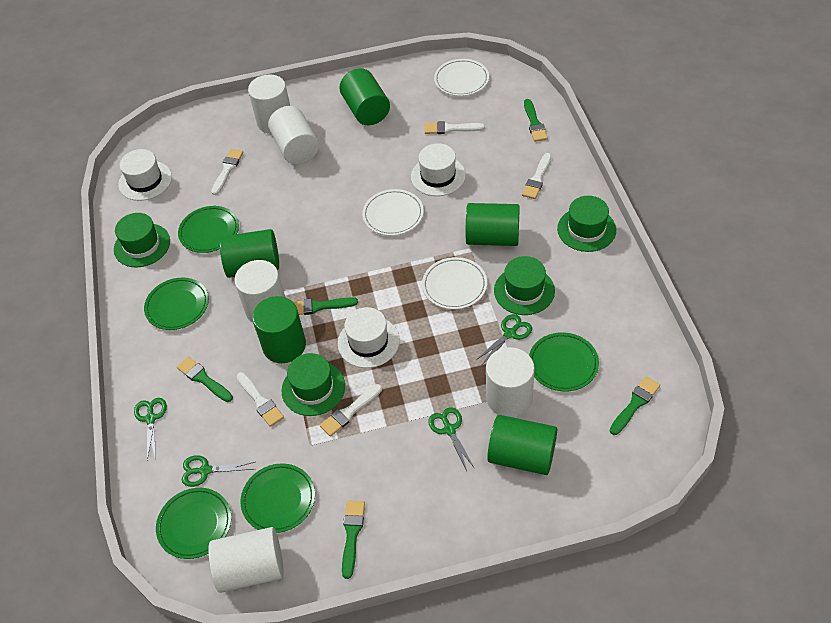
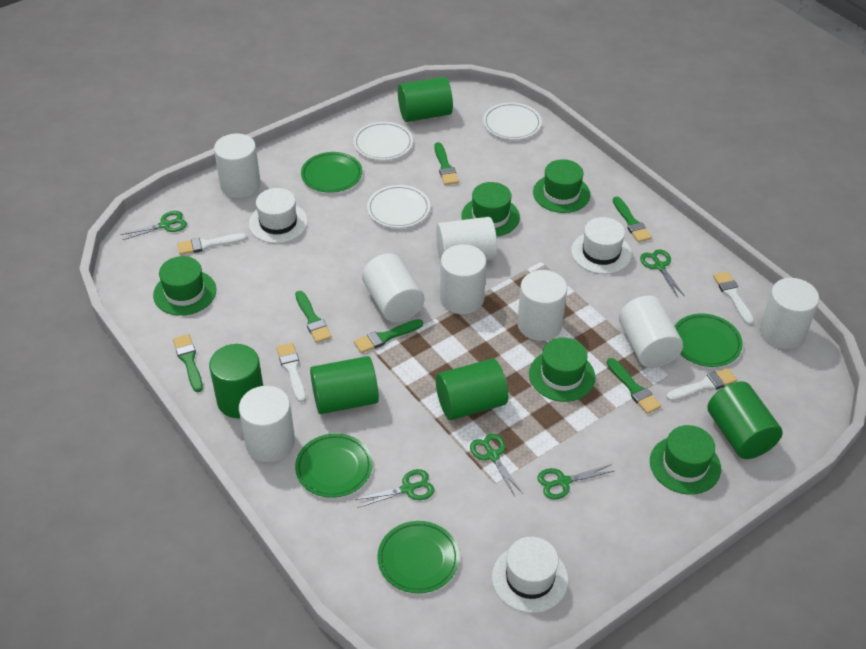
green brush: 5 -> 6
green hat: 4 -> 5
green plate: 5 -> 4
green scissors: 4 -> 5
white brush: 5 -> 4
white cylinder: 5 -> 8

